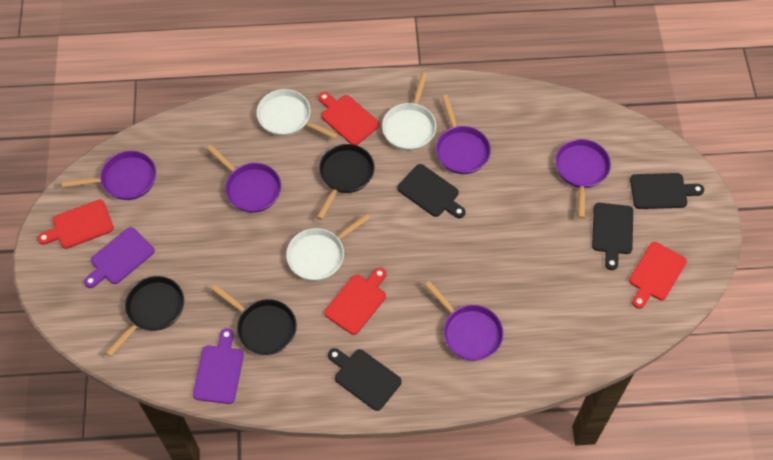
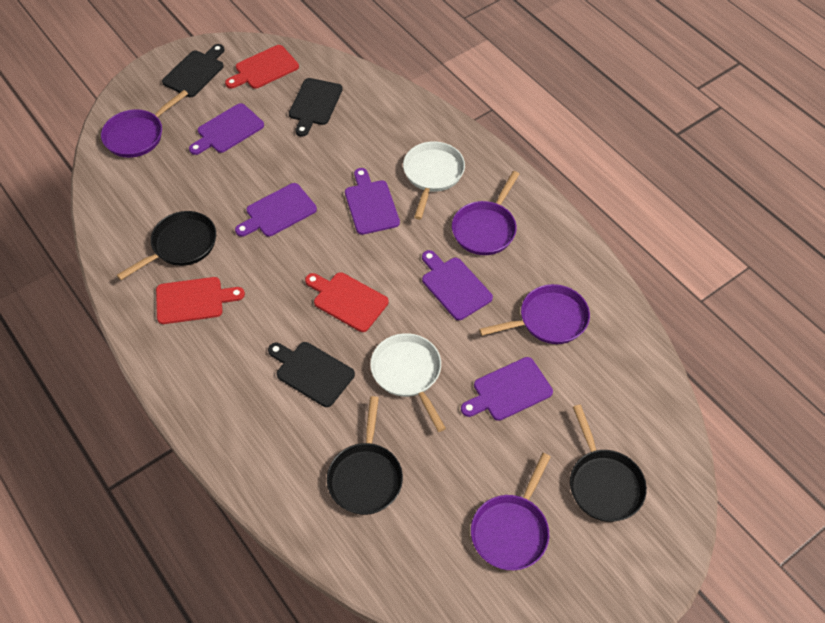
black cutting board: 4 -> 3
purple cutting board: 2 -> 5
purple pan: 5 -> 4
red cutting board: 4 -> 3
white pan: 3 -> 2

